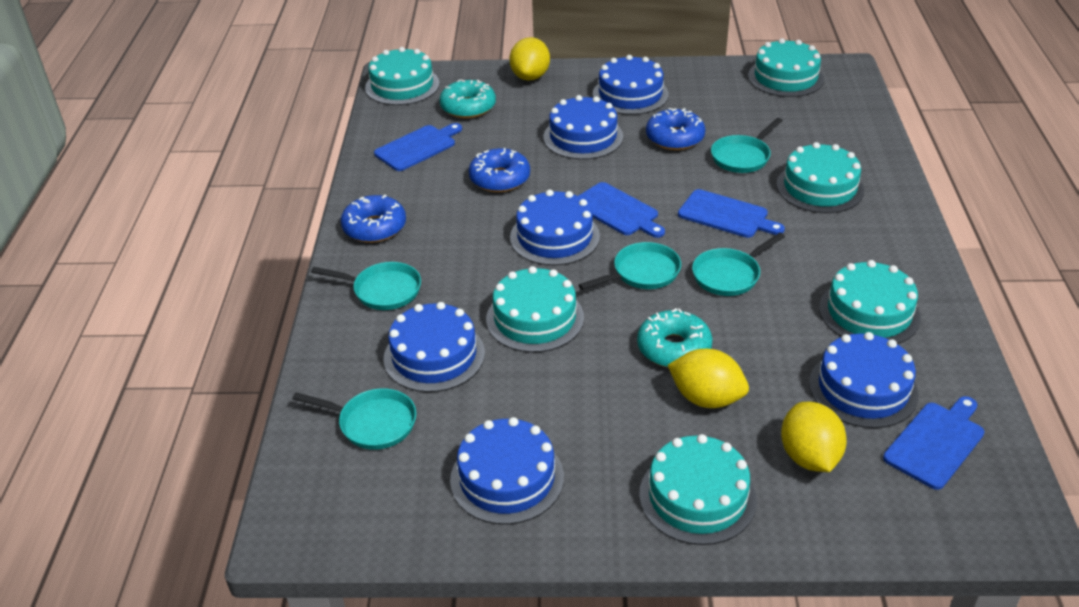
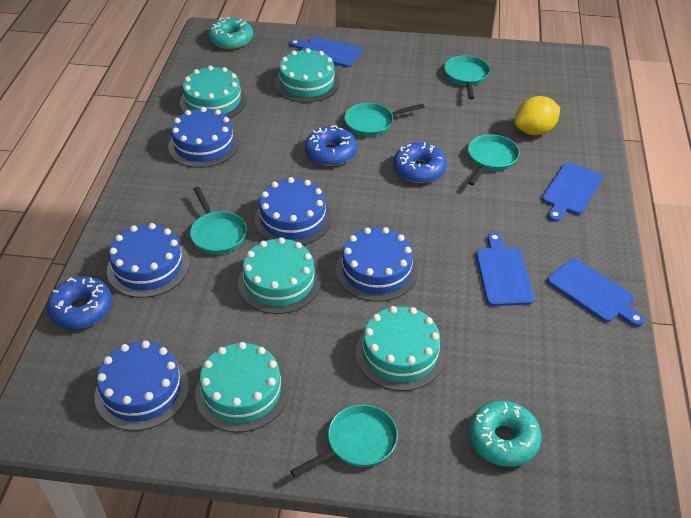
blue cake: 6 -> 5
turquoise cake: 6 -> 5
yellow lemon: 3 -> 1

